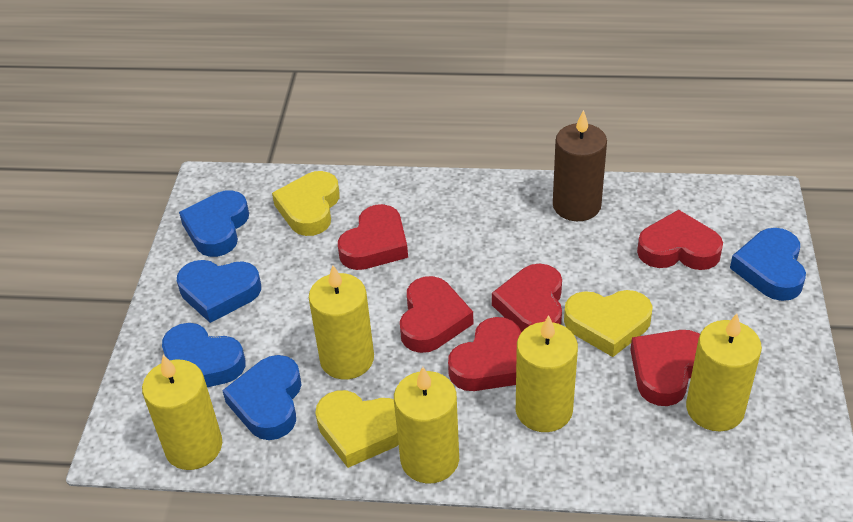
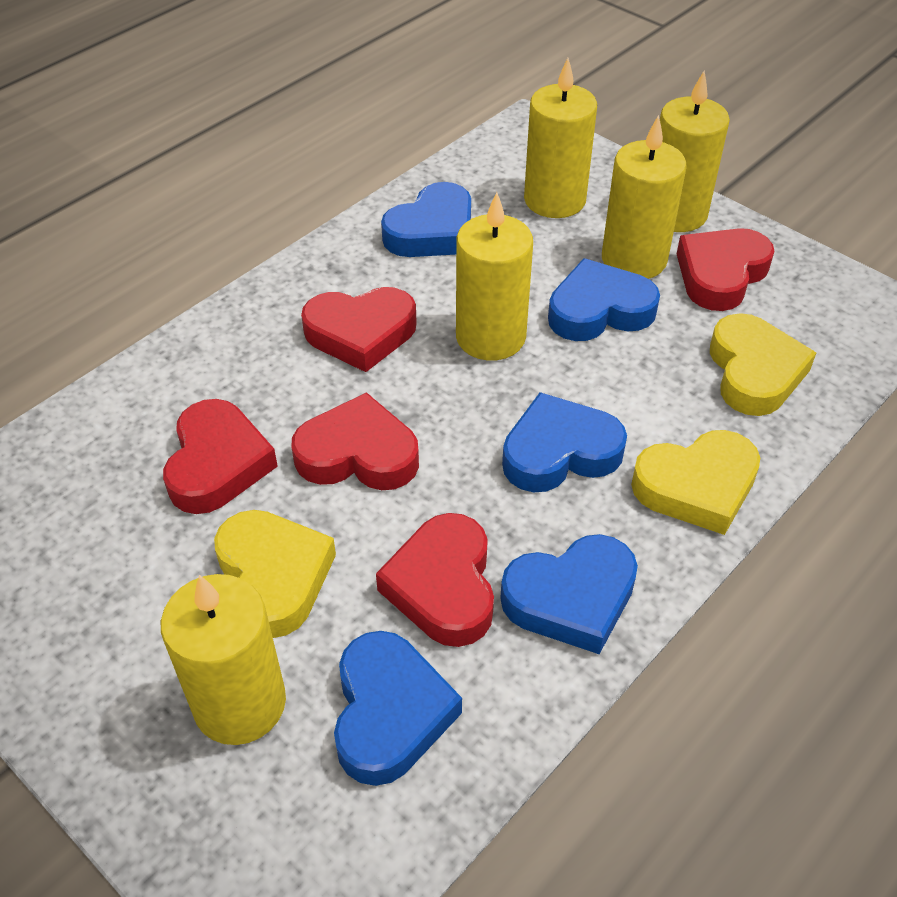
brown candle: 1 -> 0
red heart: 6 -> 5

